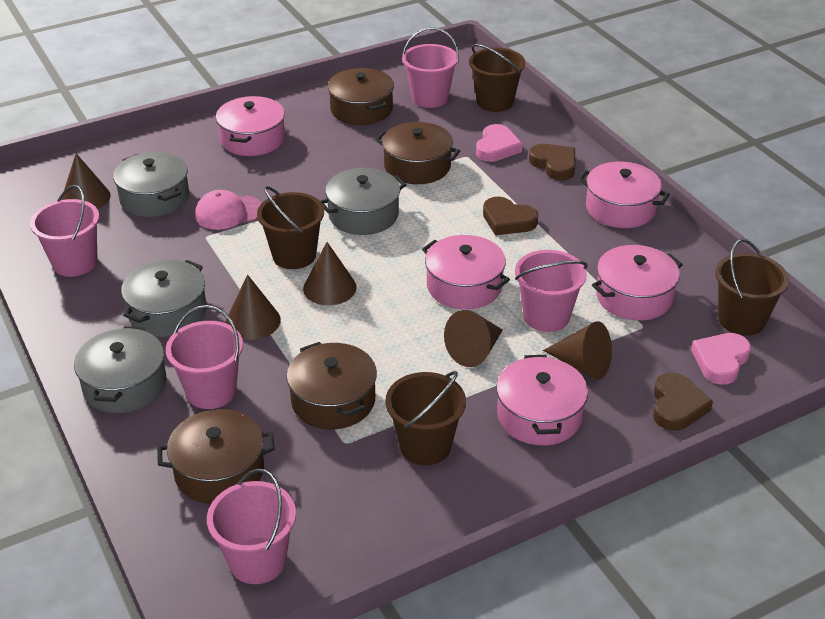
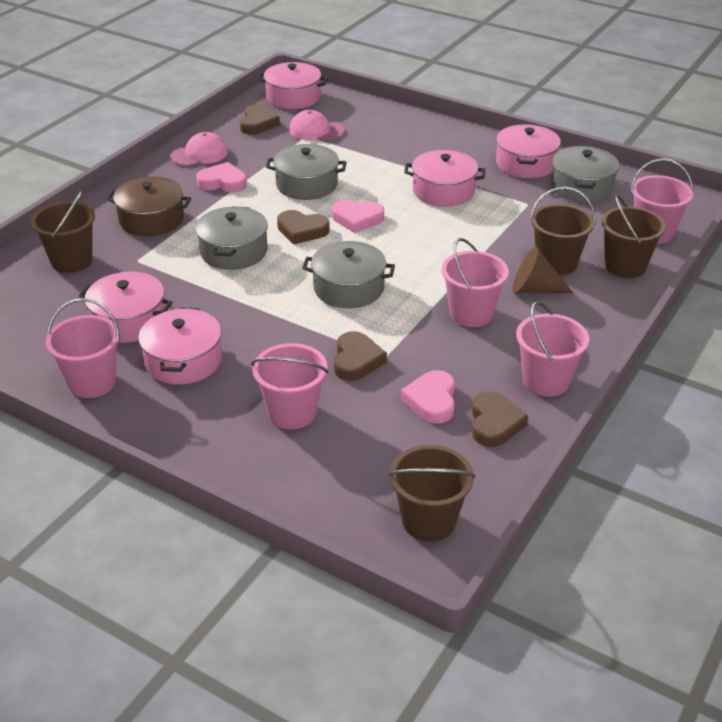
brown cone: 5 -> 1
brown heart: 3 -> 4
brown pot: 4 -> 1
pink cap: 1 -> 2
pink heart: 2 -> 3

